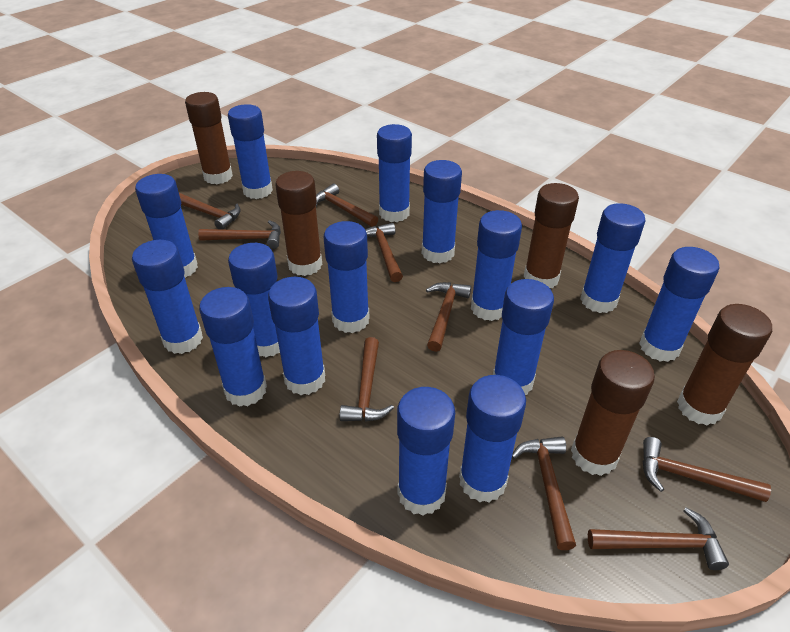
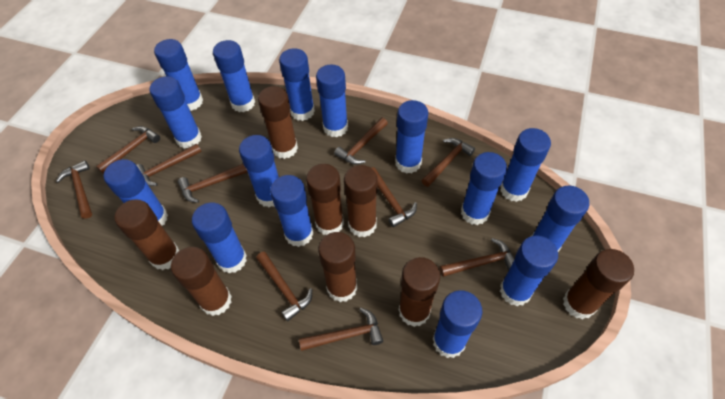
brown glue stick: 5 -> 8
brown hammer: 9 -> 10

